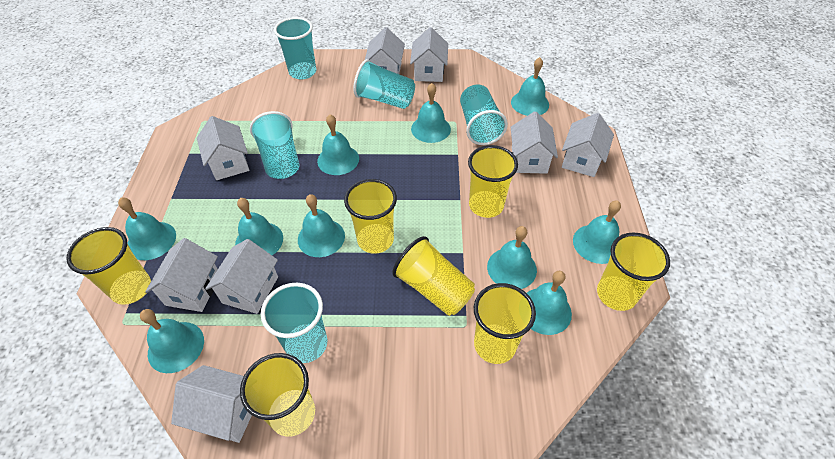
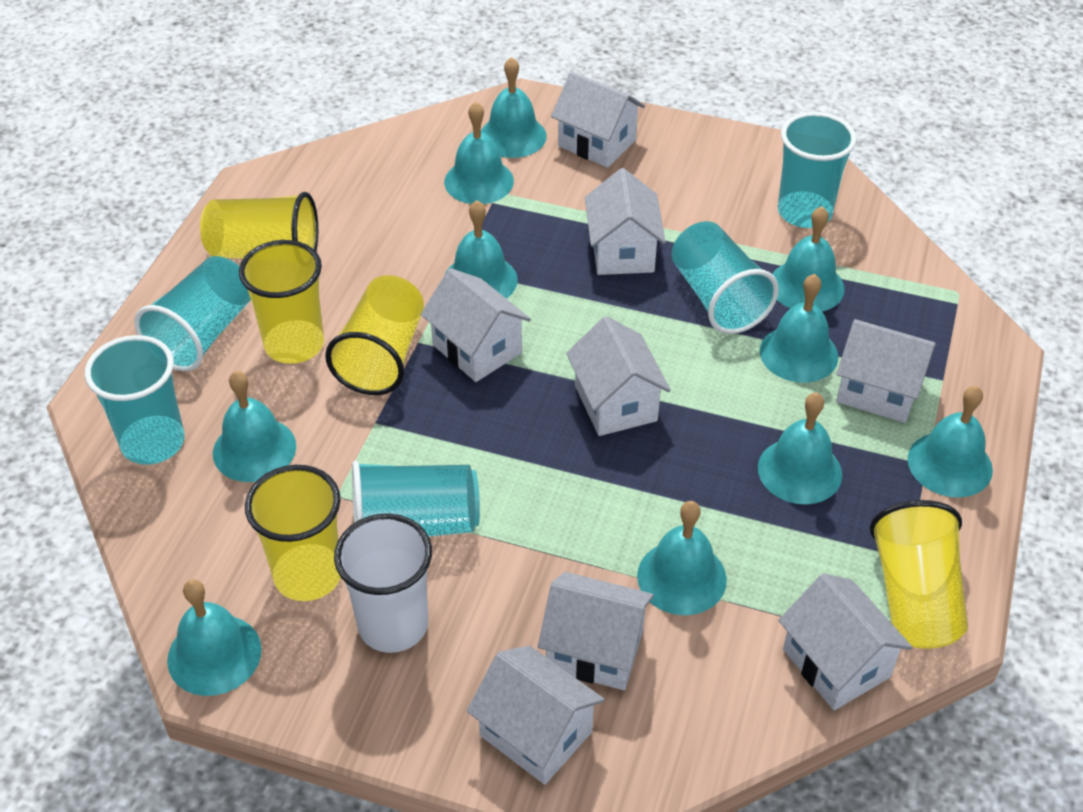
white cup: 0 -> 1
yellow cup: 7 -> 5

